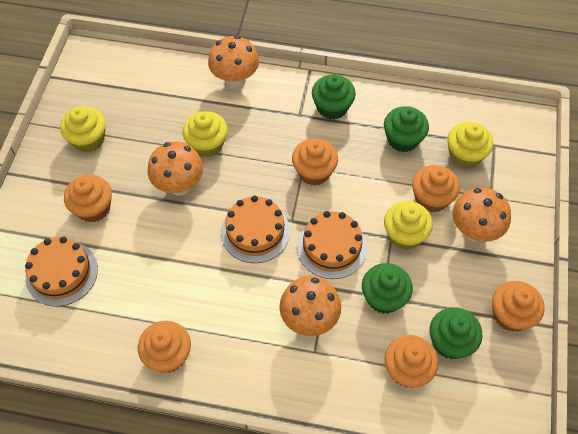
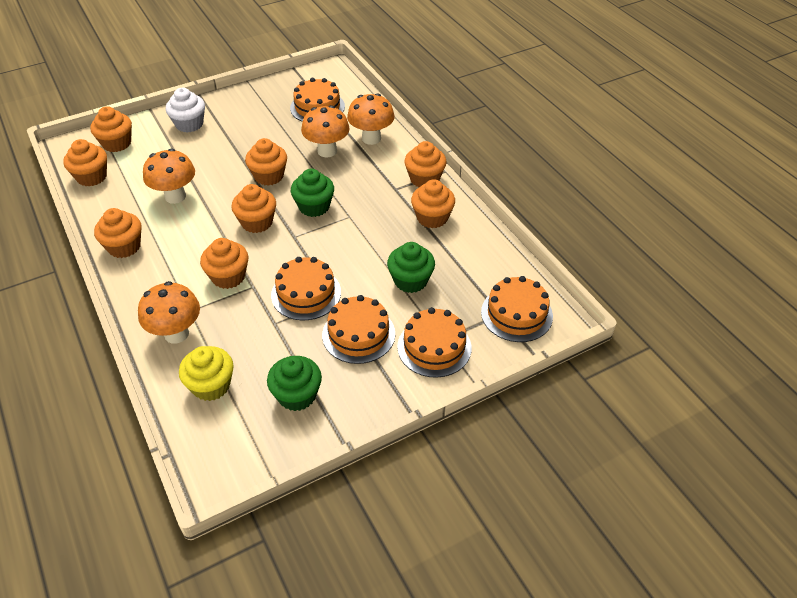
green cupcake: 4 -> 3
orange cake: 3 -> 5
orange cupcake: 6 -> 8
white cupcake: 0 -> 1
yellow cupcake: 4 -> 1

